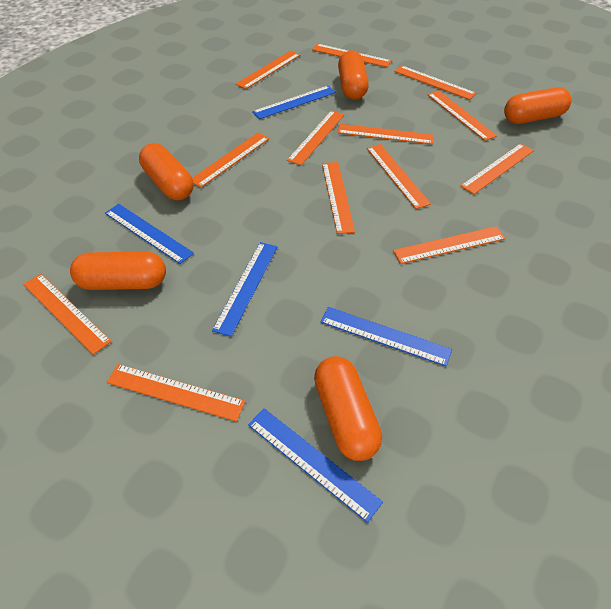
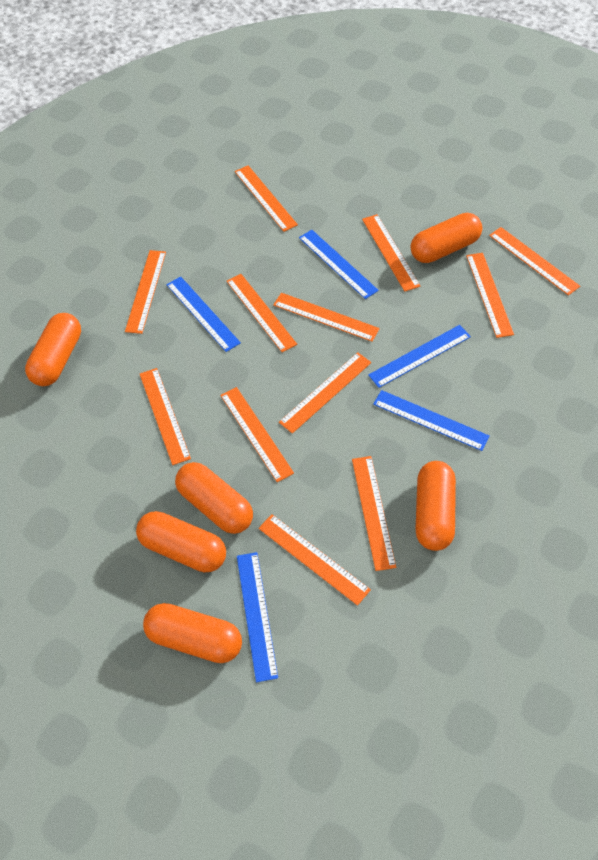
orange capsule: 5 -> 6
orange ruler: 13 -> 12

